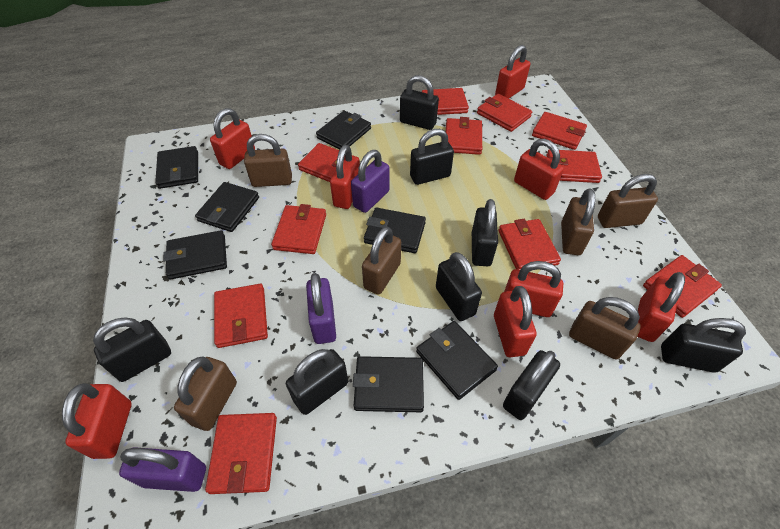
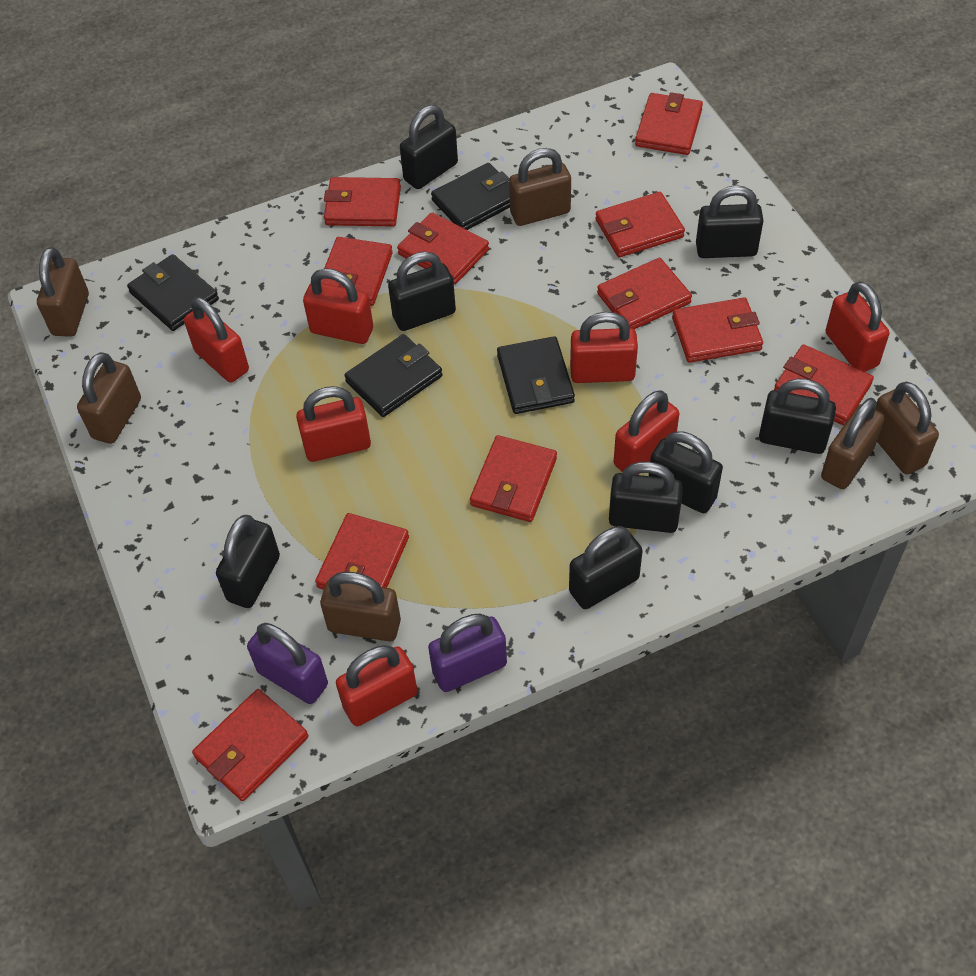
black wallet: 7 -> 4
purple padlock: 3 -> 2
red padlock: 8 -> 7

